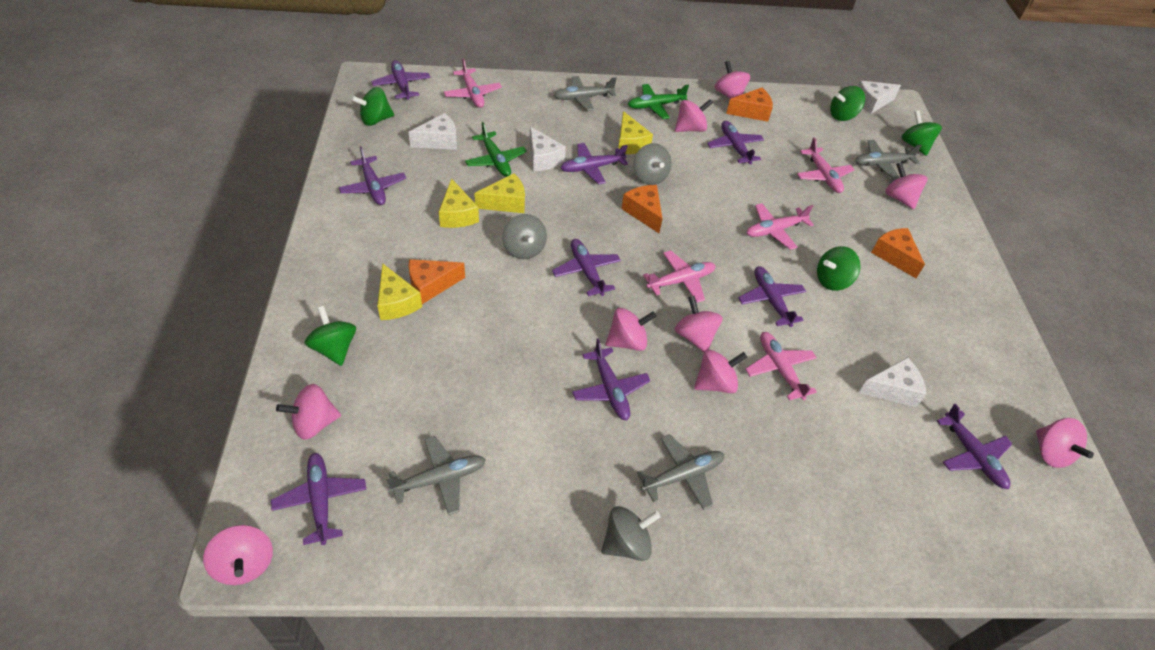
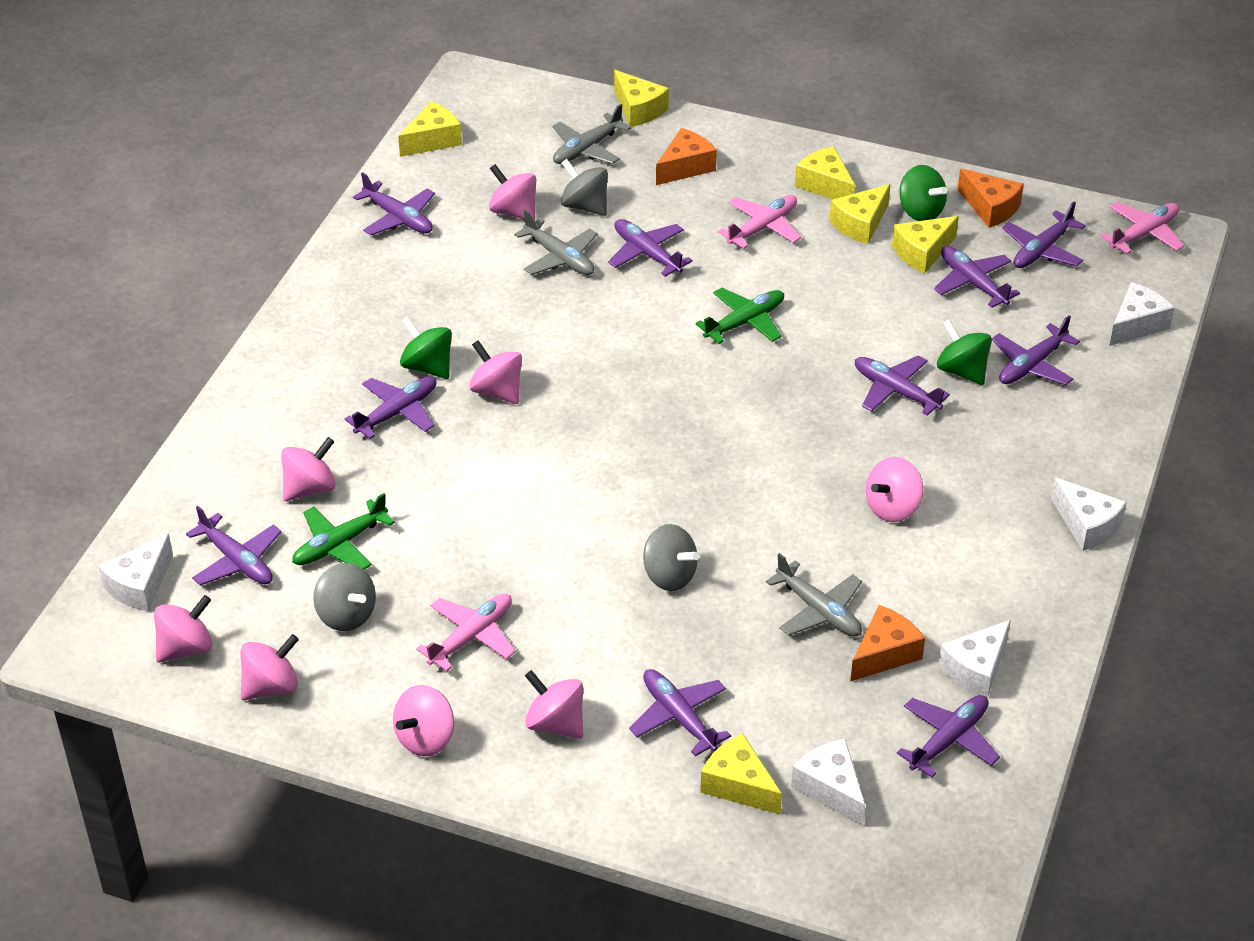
green spinning top: 5 -> 3
grey plane: 4 -> 3
orange cheese: 4 -> 3
pink plane: 5 -> 3
pink spinning top: 9 -> 8
purple plane: 9 -> 10
white cheese: 4 -> 5
yellow cheese: 4 -> 6

